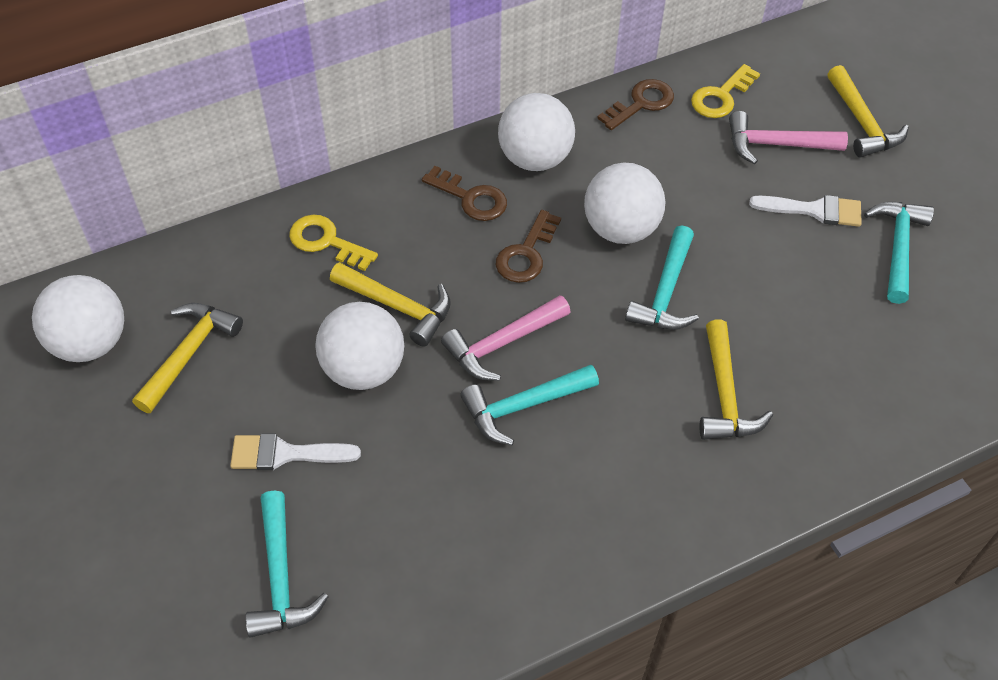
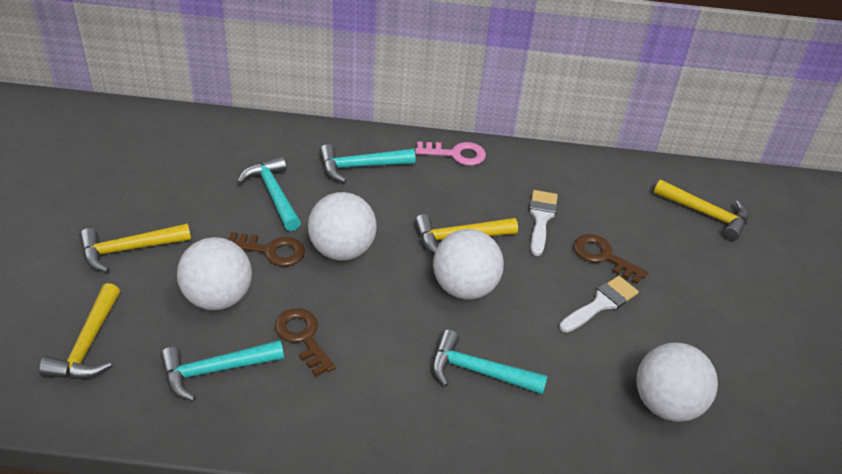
pink hammer: 2 -> 0
pink key: 0 -> 1
yellow key: 2 -> 0

